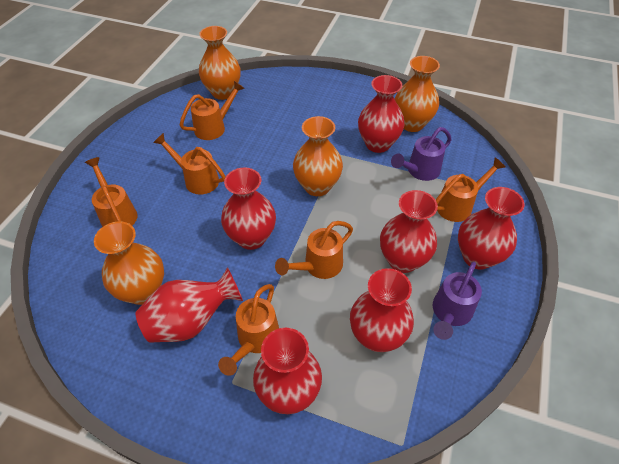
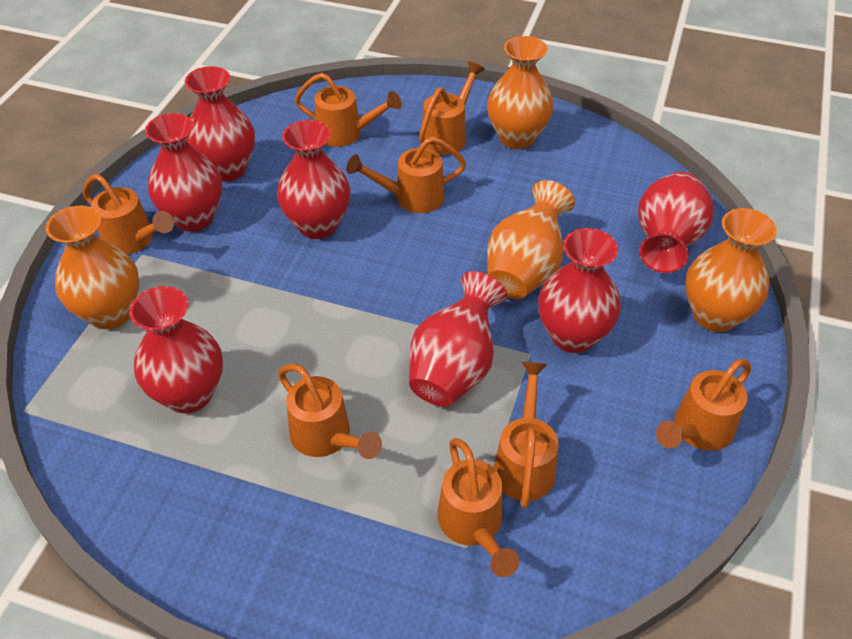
orange watering can: 6 -> 8
purple watering can: 2 -> 0

